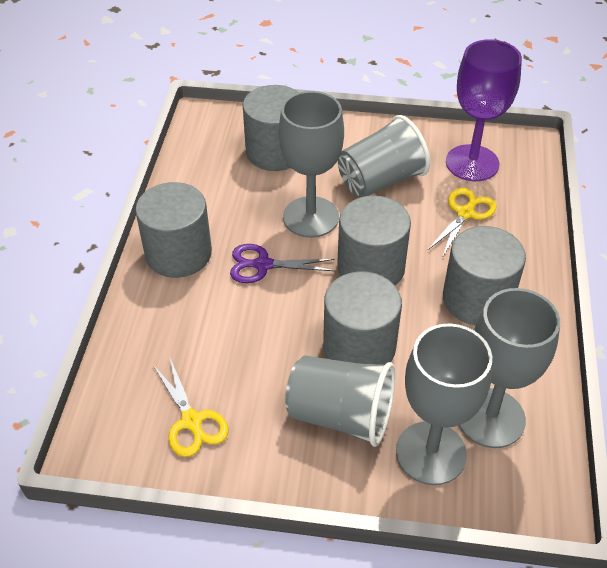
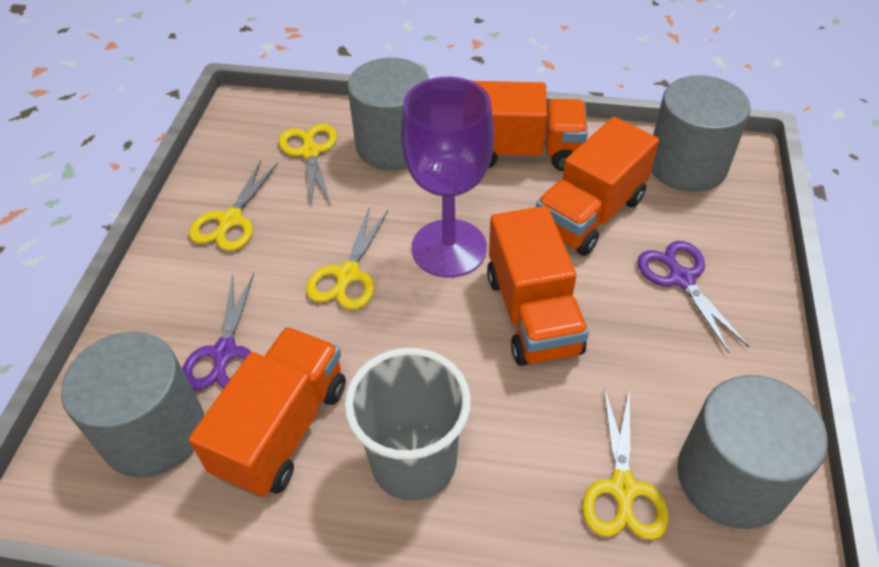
grey cup: 2 -> 1
grey cylinder: 5 -> 4
grey goblet: 3 -> 0
orange truck: 0 -> 4
purple scissors: 1 -> 2
yellow scissors: 2 -> 4

